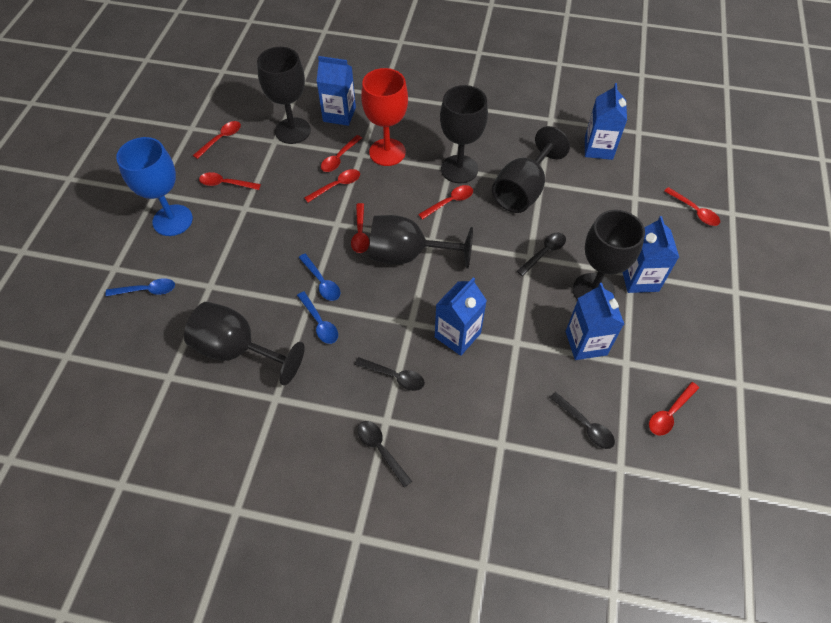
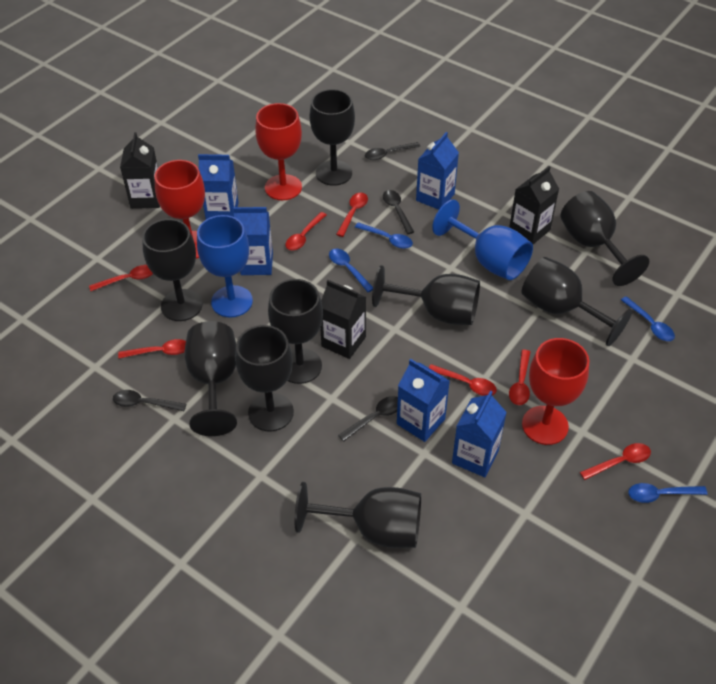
black carton: 0 -> 3
black goblet: 6 -> 9
blue goblet: 1 -> 2
blue spoon: 3 -> 4
red goblet: 1 -> 3
red spoon: 8 -> 7

